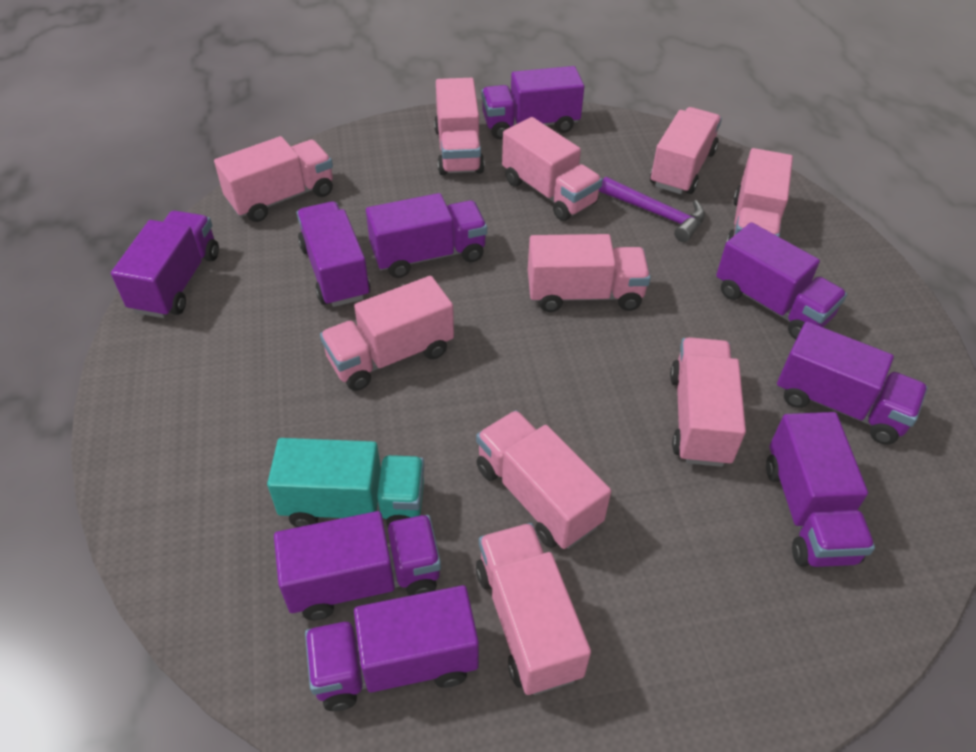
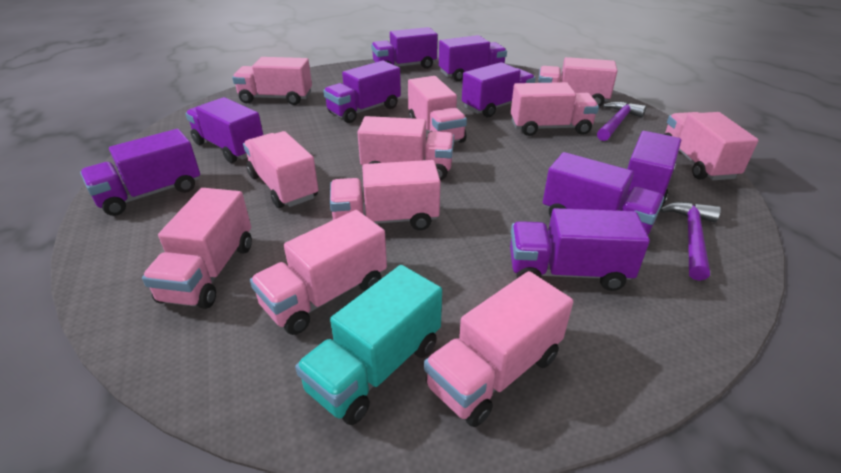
pink truck: 10 -> 11
purple hammer: 1 -> 2

